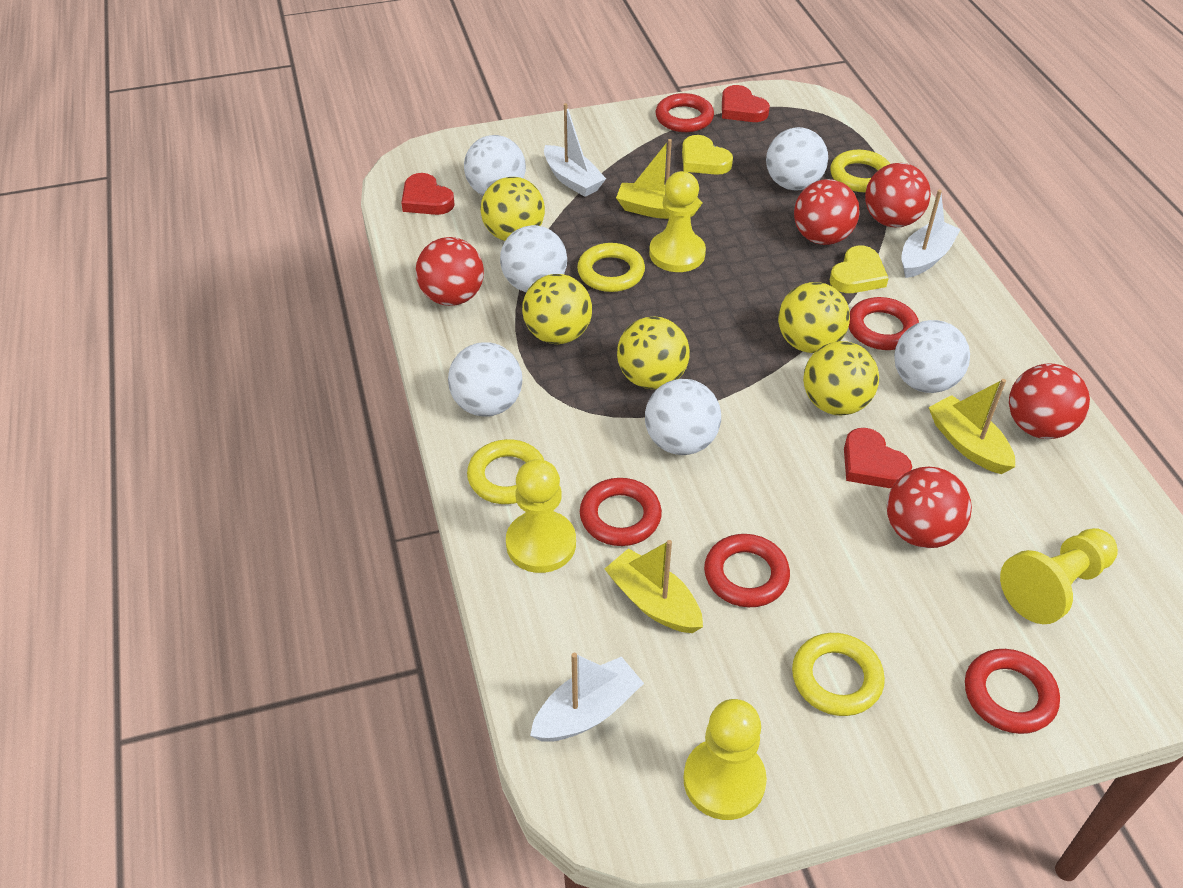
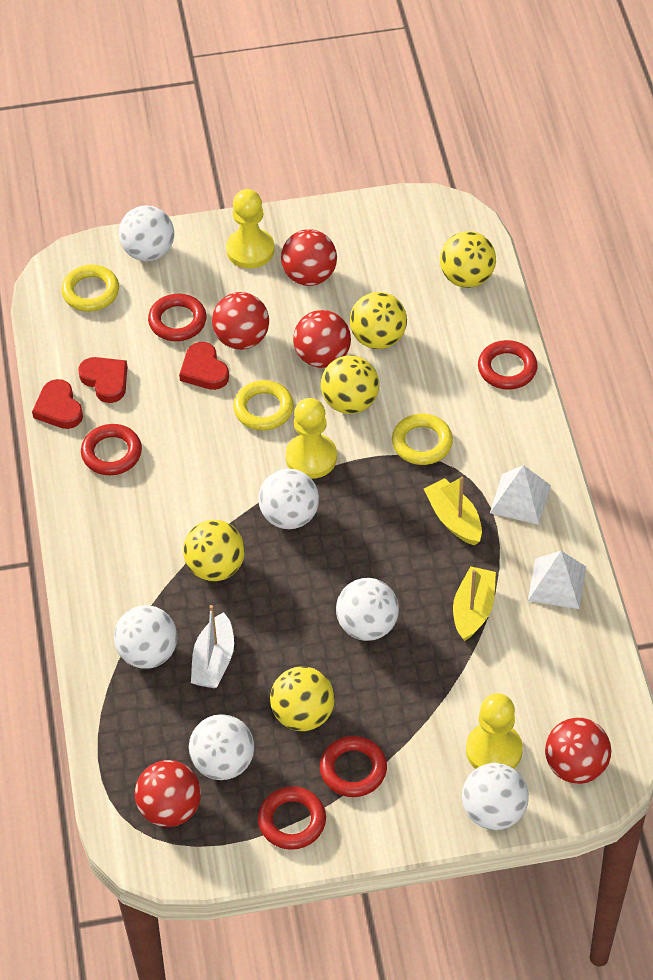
white boat: 3 -> 1
white pyramid: 0 -> 2
yellow boat: 3 -> 2
yellow heart: 2 -> 0
yellow pawn: 4 -> 3
yellow ring: 4 -> 3

